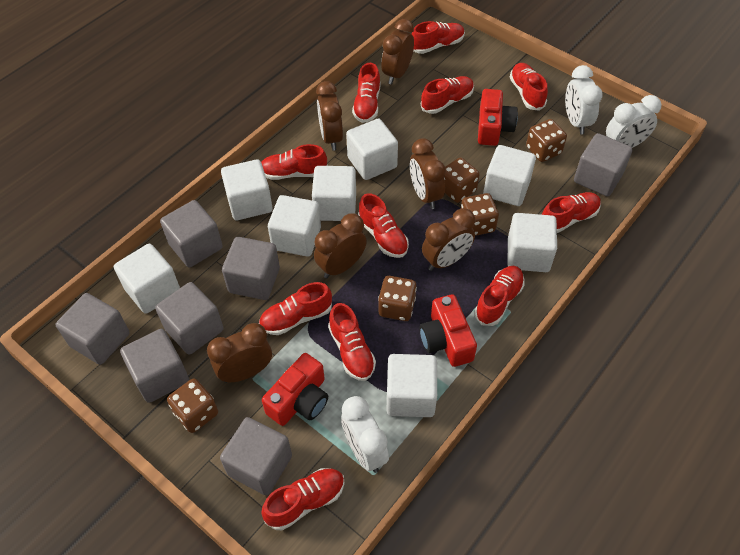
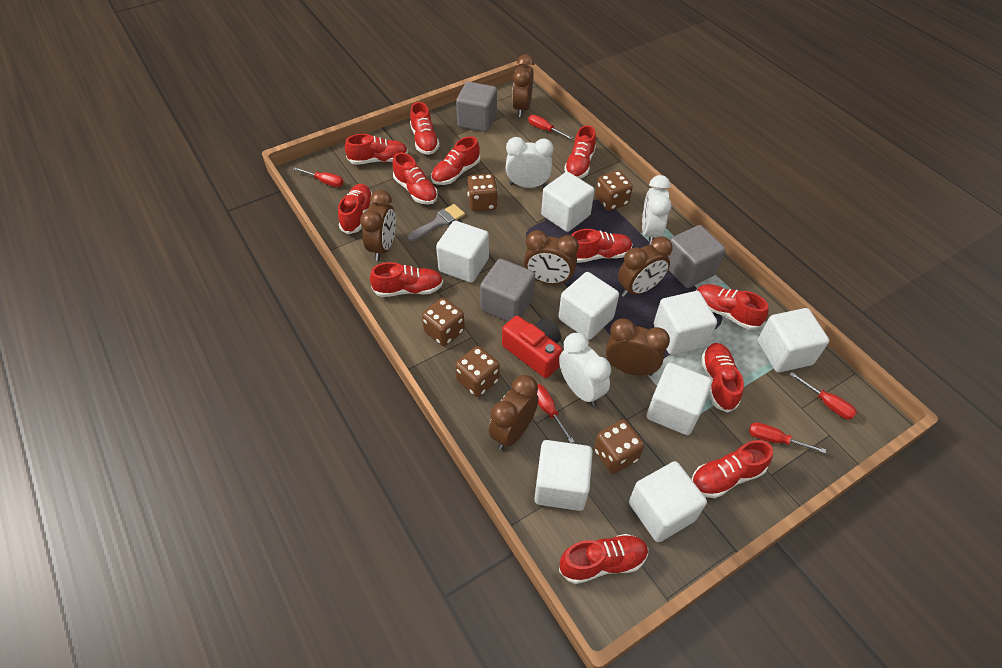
grey brush: 0 -> 1
grey cube: 7 -> 3
red camera: 3 -> 1
red screwdriver: 0 -> 5
red shoe: 11 -> 12

